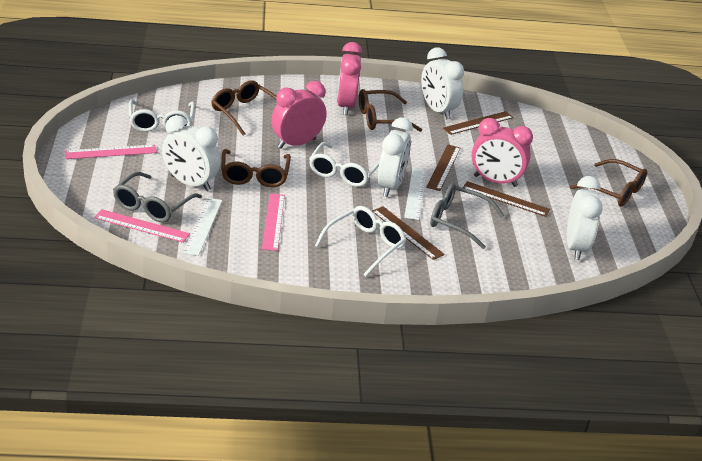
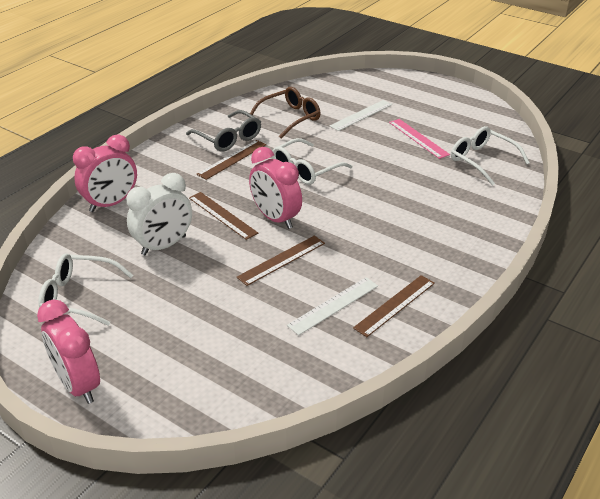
brown glasses: 4 -> 1
grey glasses: 2 -> 1
pink ruler: 3 -> 1
white clock: 4 -> 1

